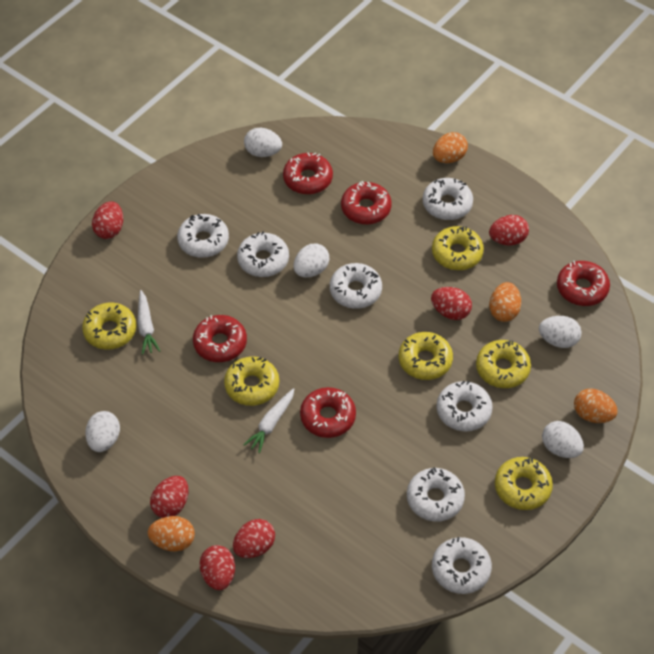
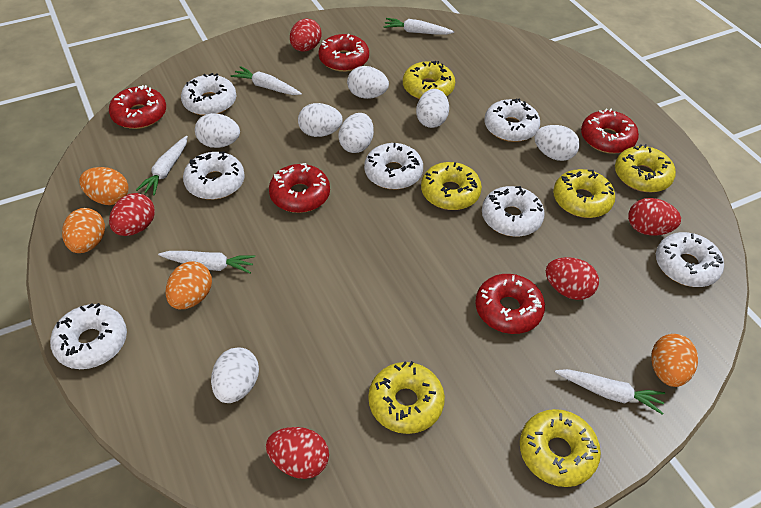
red egg: 6 -> 5
white carrot: 2 -> 5
white egg: 5 -> 7

